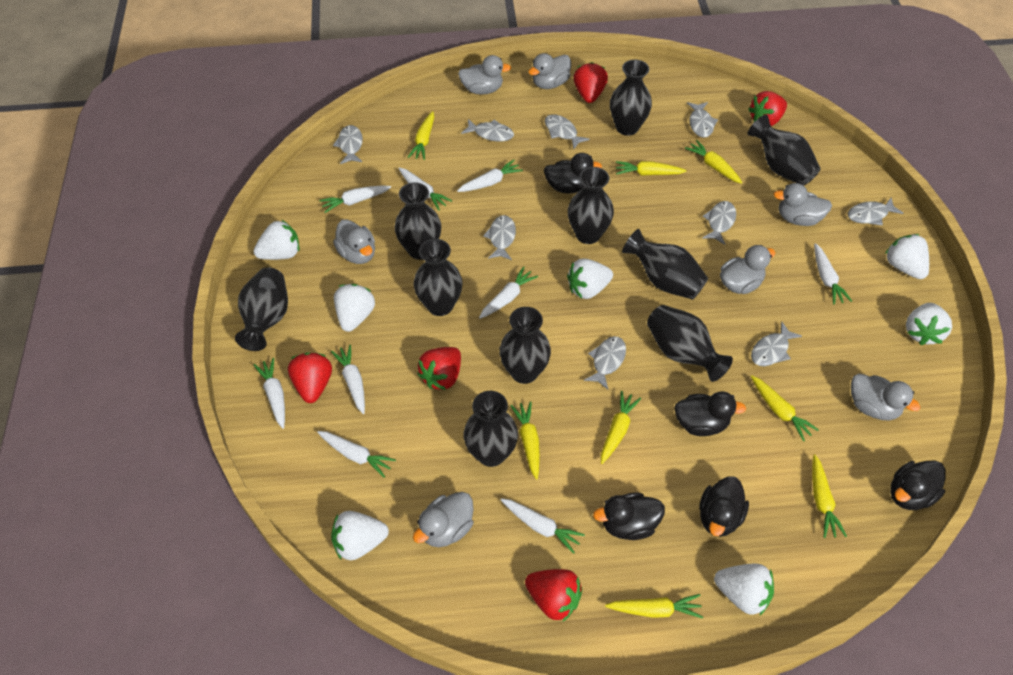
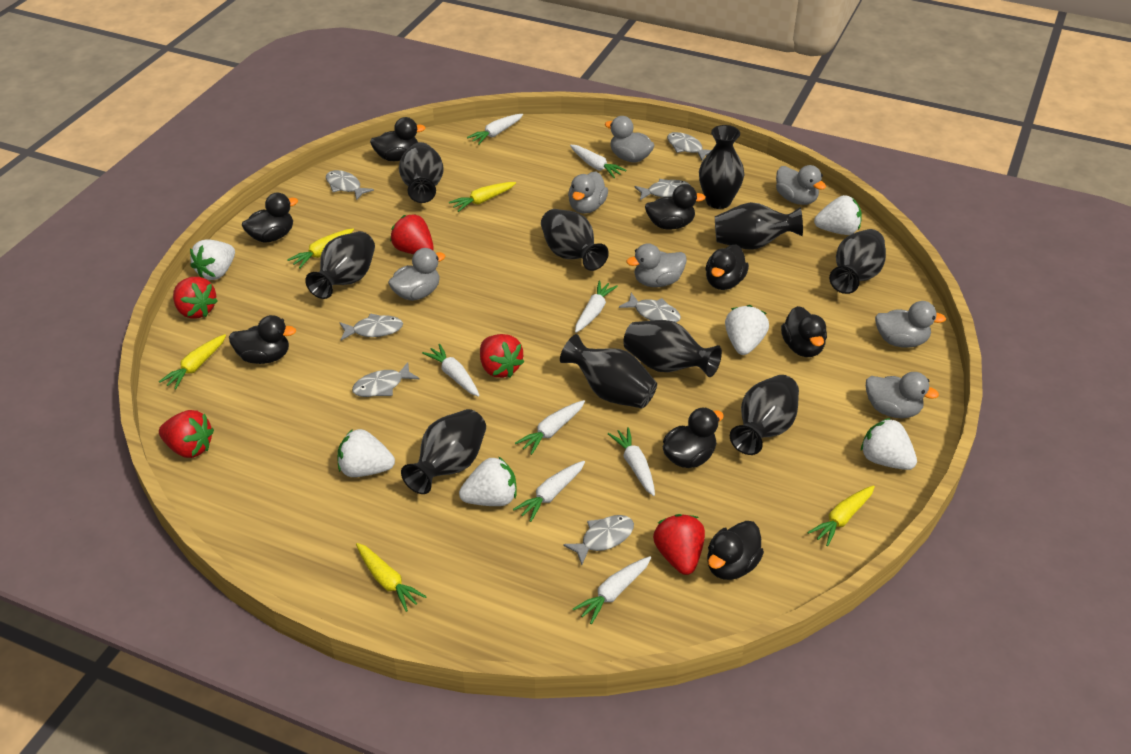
black duck: 5 -> 8
grey fish: 9 -> 7
white carrot: 9 -> 8
white strawberry: 7 -> 6
yellow carrot: 8 -> 5

